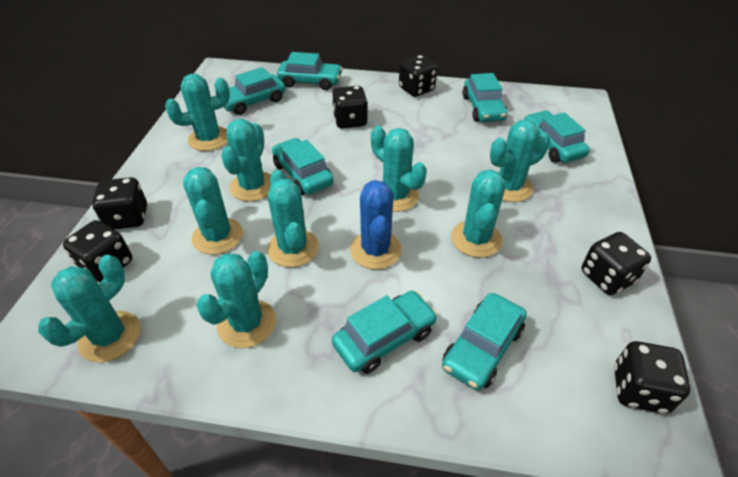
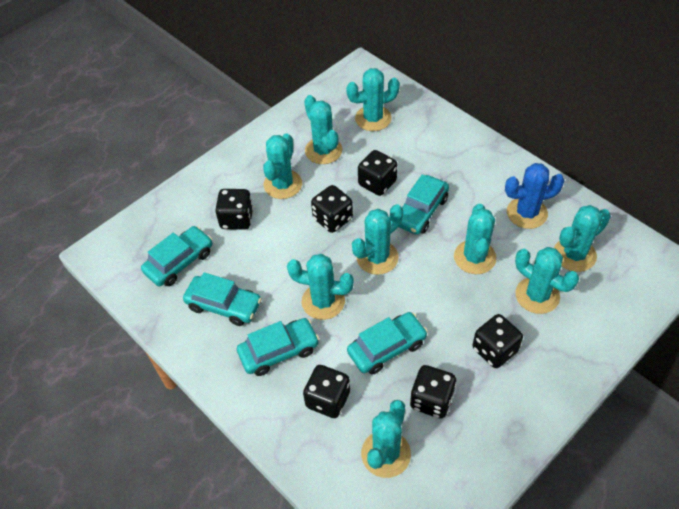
turquoise car: 7 -> 5

